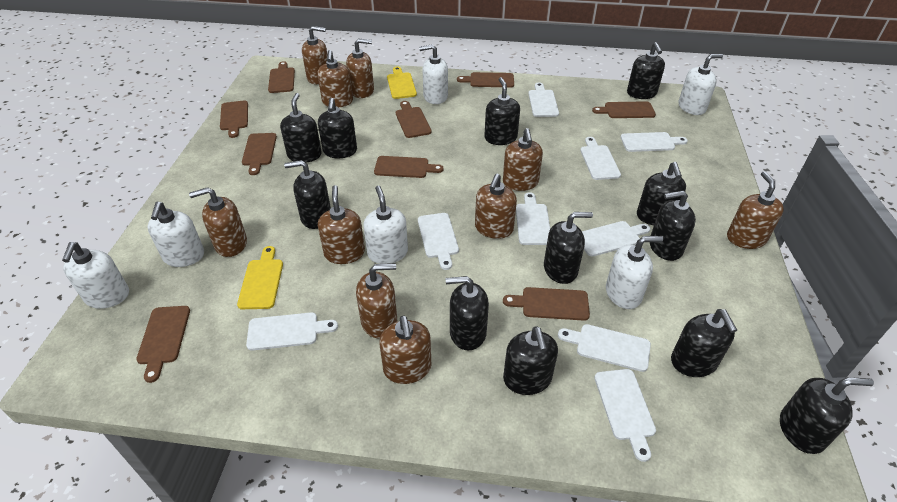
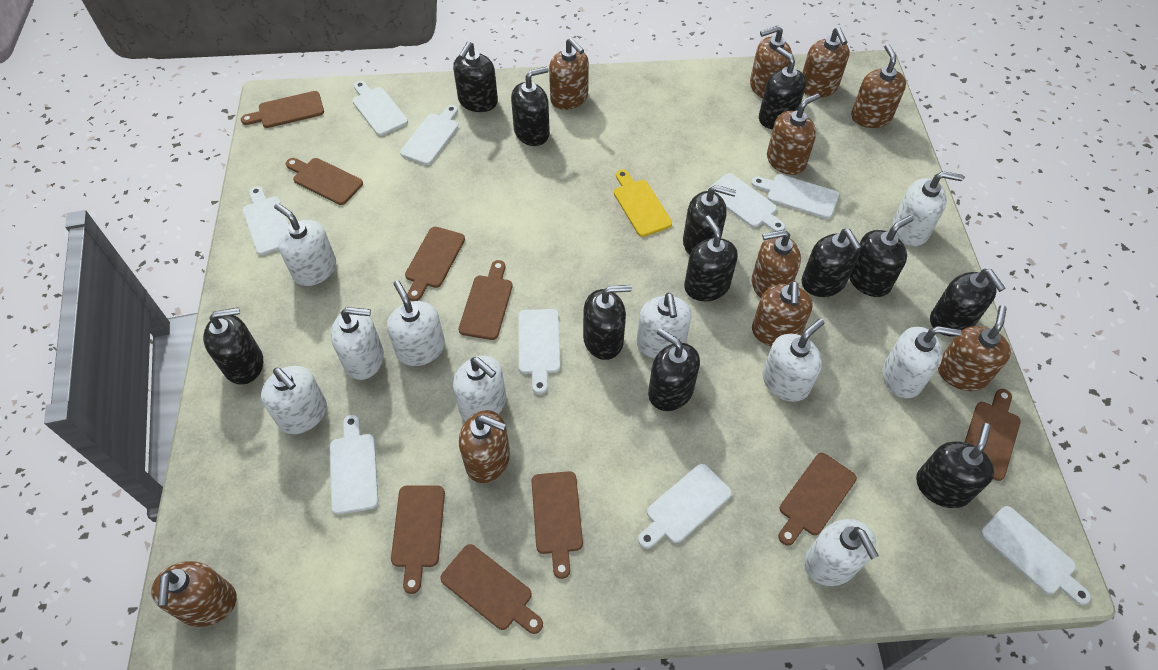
white soap dispenser: 6 -> 10
yellow cutting board: 2 -> 1

